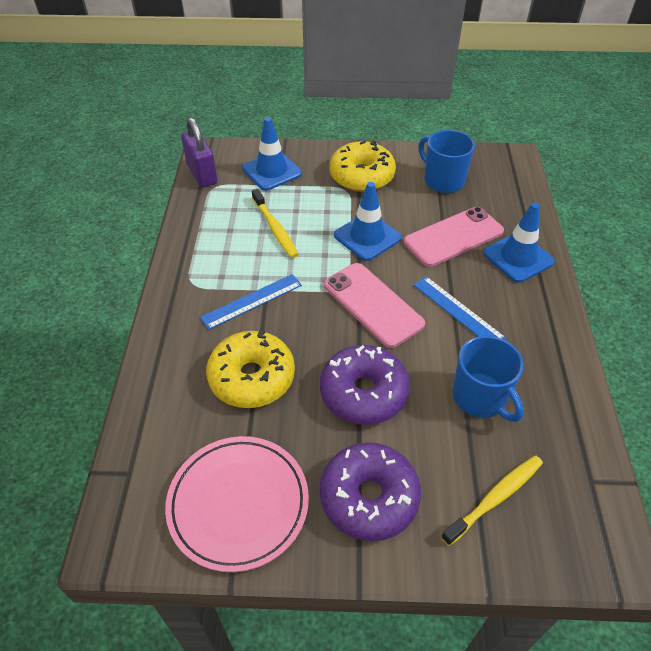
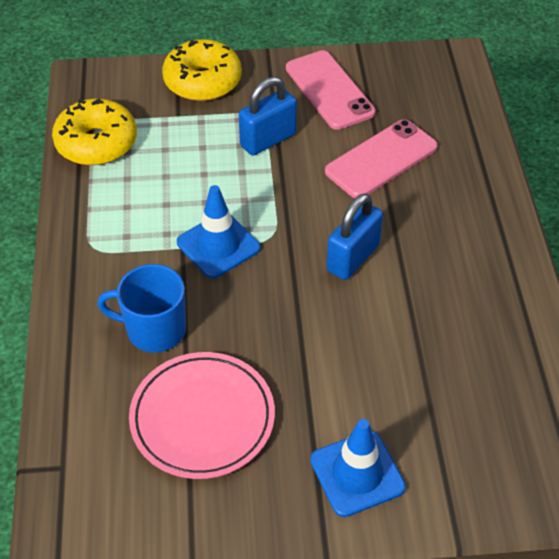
blue mug: 2 -> 1
blue padlock: 0 -> 2
blue ruler: 2 -> 0
blue traffic cone: 3 -> 2
purple donut: 2 -> 0
purple padlock: 1 -> 0
yellow toothbrush: 2 -> 0

